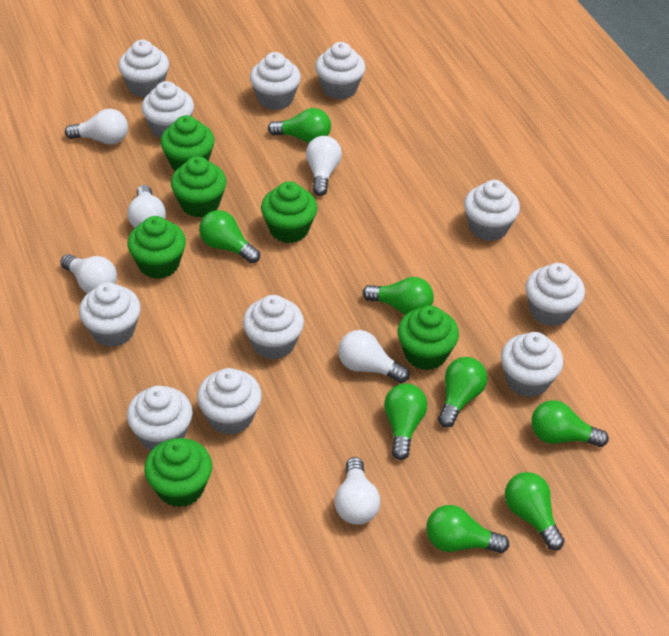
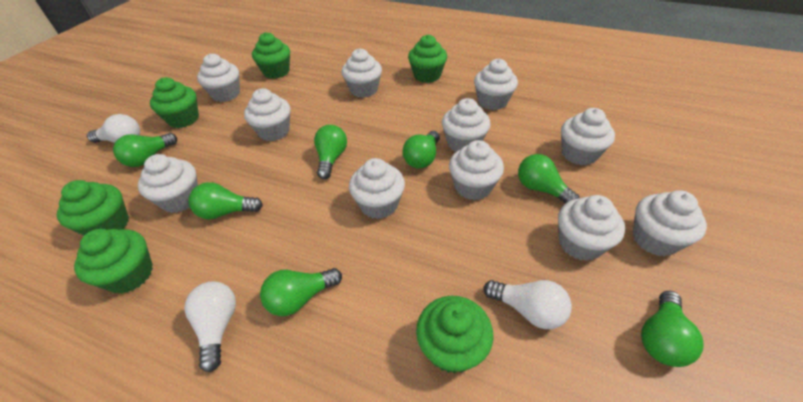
green light bulb: 8 -> 7
white light bulb: 6 -> 3

